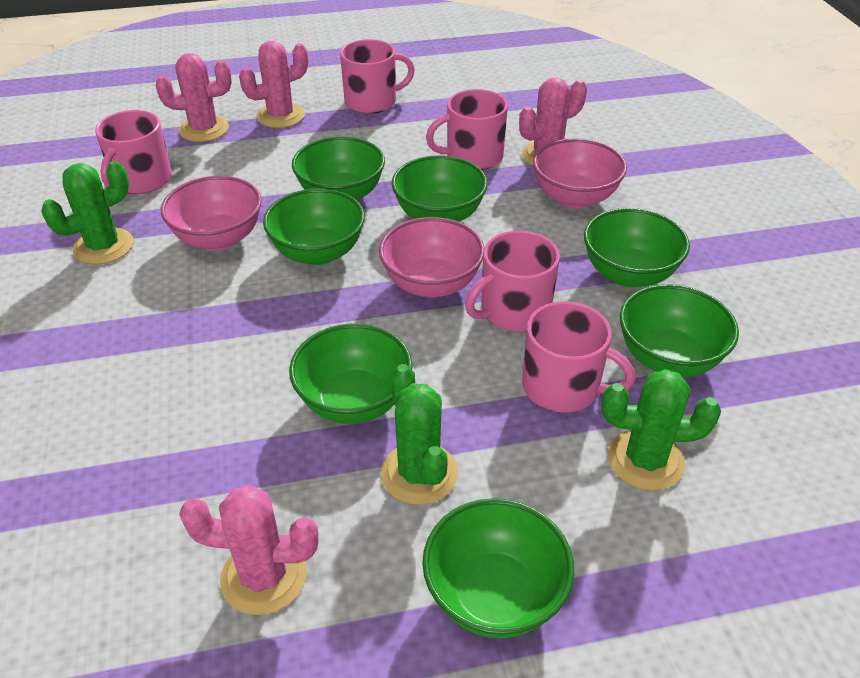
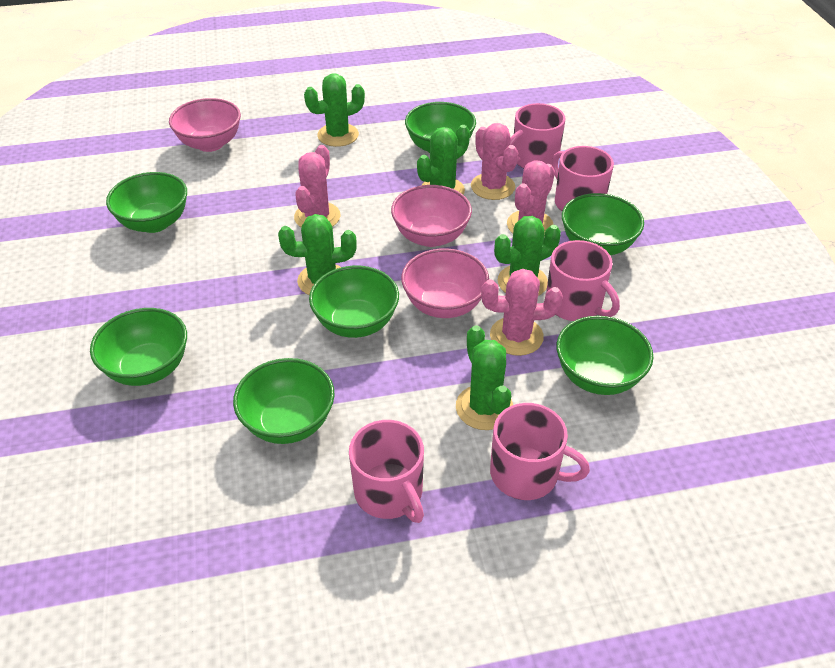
green cactus: 3 -> 5

